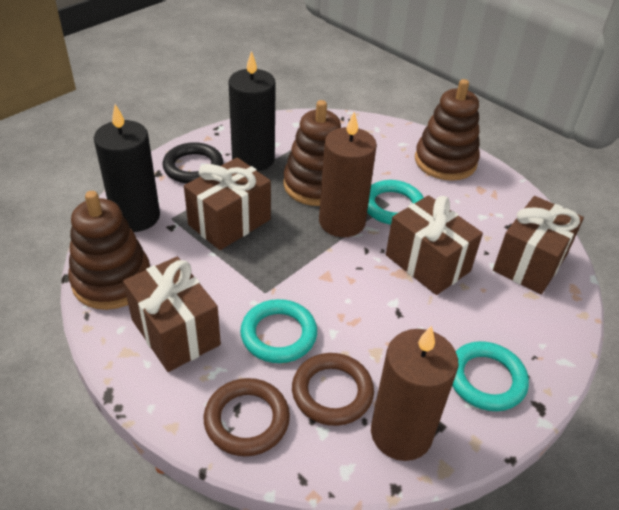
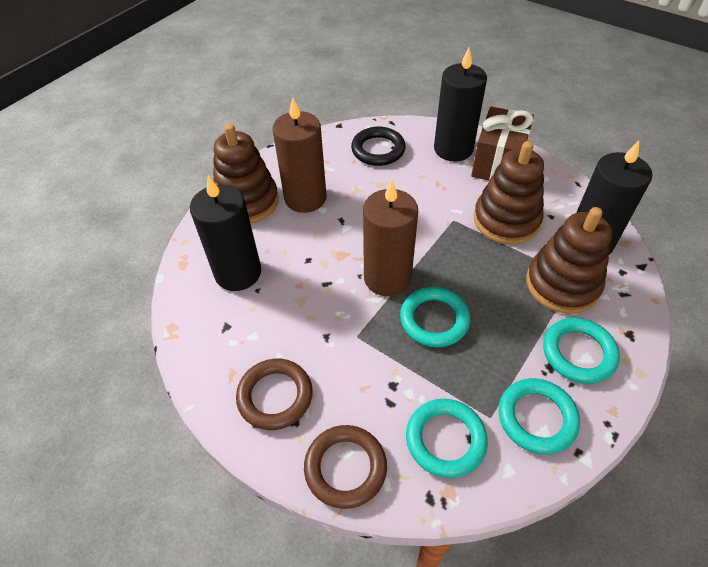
black candle: 2 -> 3
brown gift: 4 -> 1
turquoise ring: 3 -> 4

